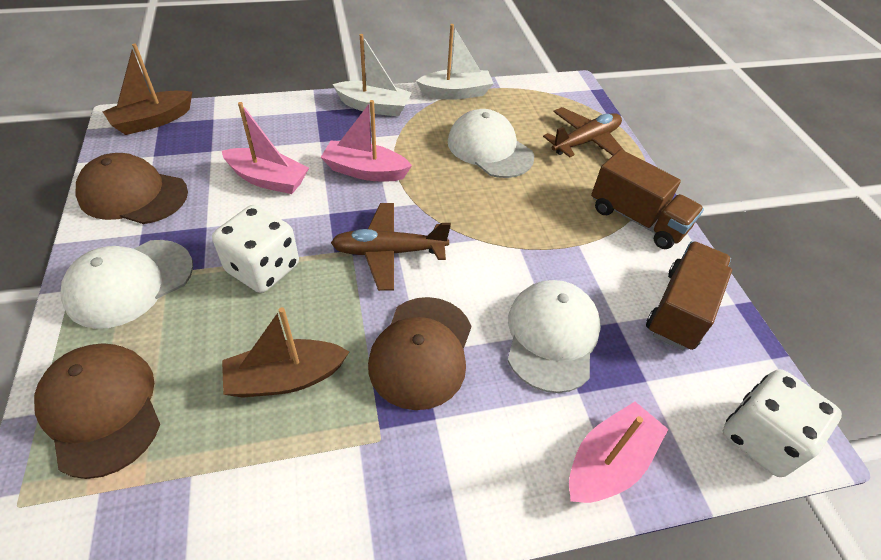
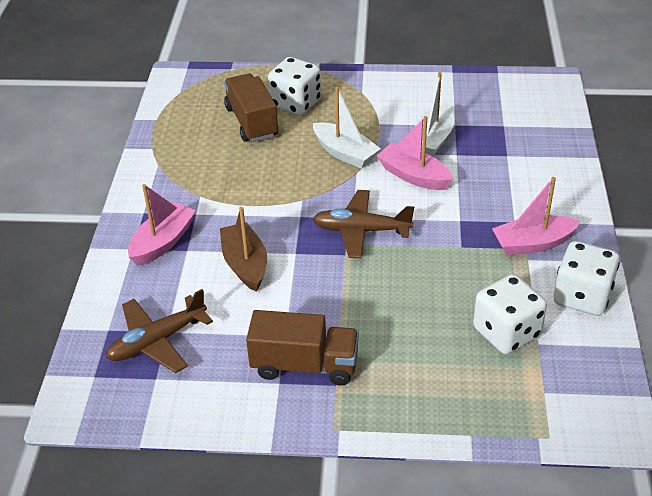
brown boat: 2 -> 1
brown cap: 3 -> 0
white cap: 3 -> 0
white dice: 2 -> 3

